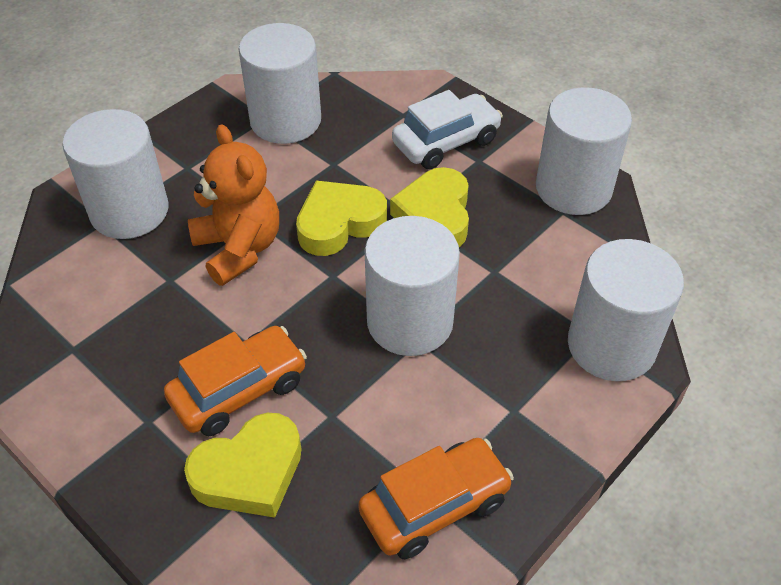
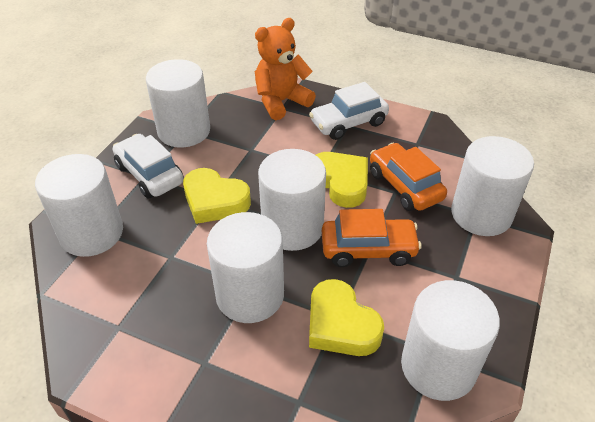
white car: 1 -> 2
white cylinder: 5 -> 6

